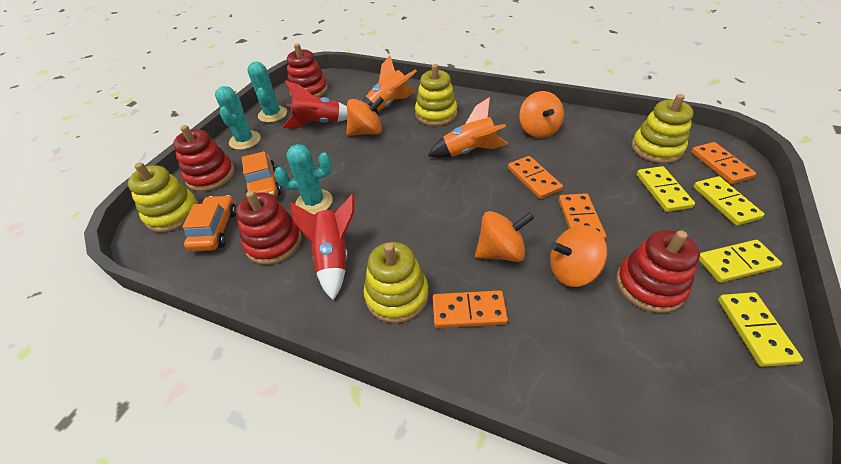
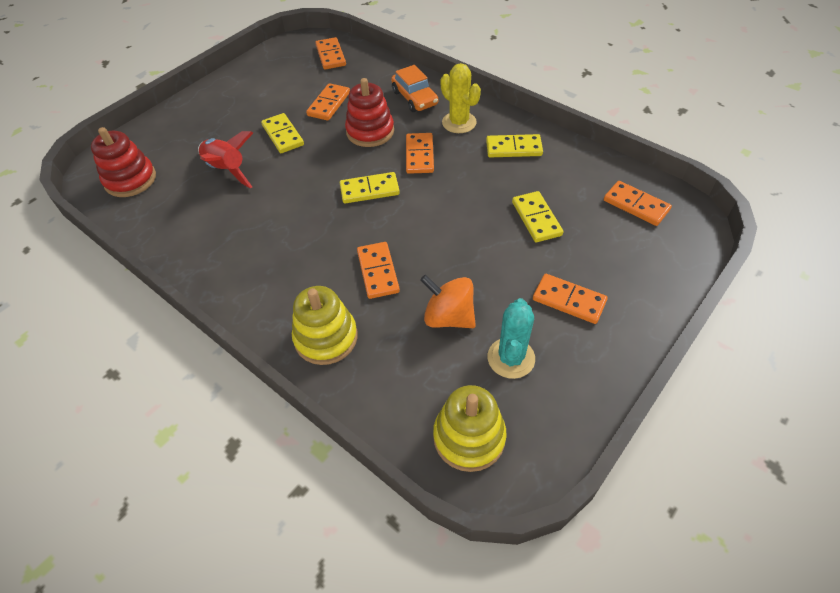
orange car: 2 -> 1
orange domino: 4 -> 6
orange rocket: 2 -> 0
orange spinning top: 4 -> 1
red rocket: 2 -> 1
red stacking toy: 4 -> 2
turquoise cactus: 3 -> 1
yellow cactus: 0 -> 1
yellow stacking toy: 4 -> 2

